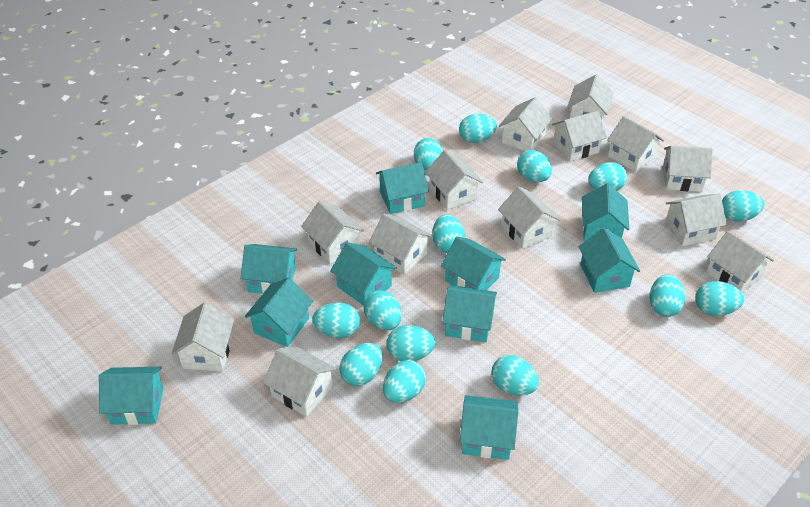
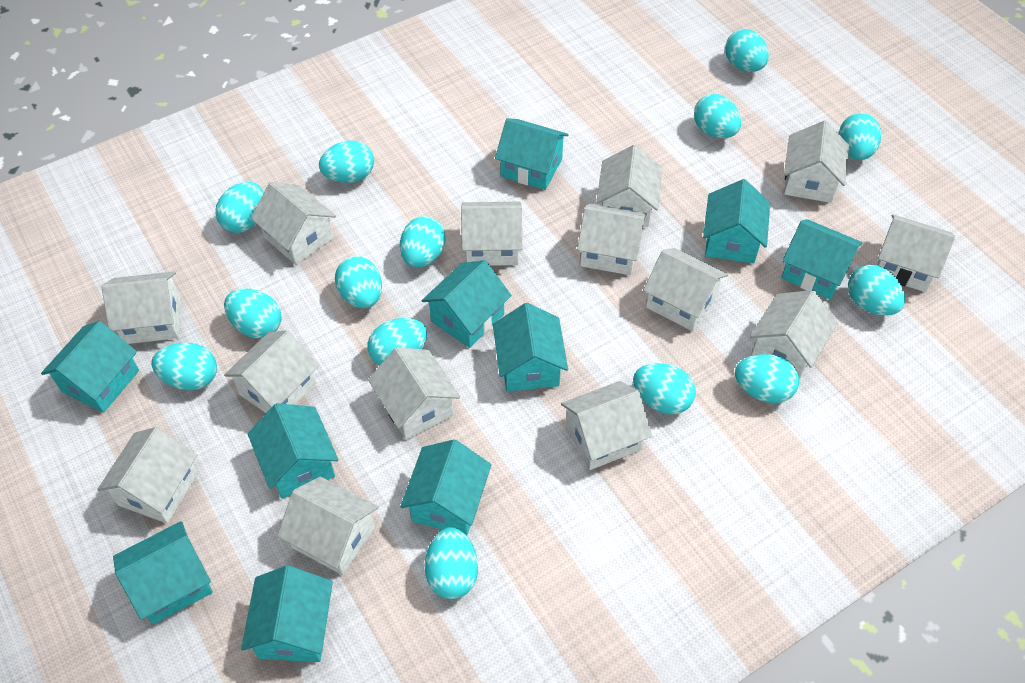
white house: 13 -> 14

